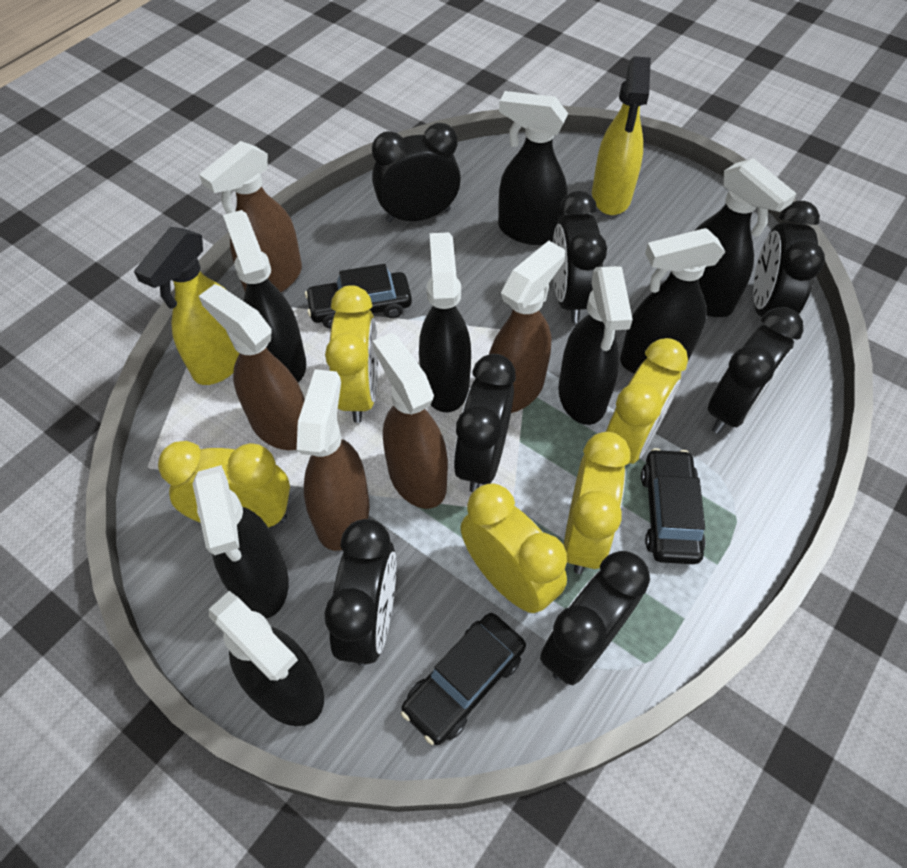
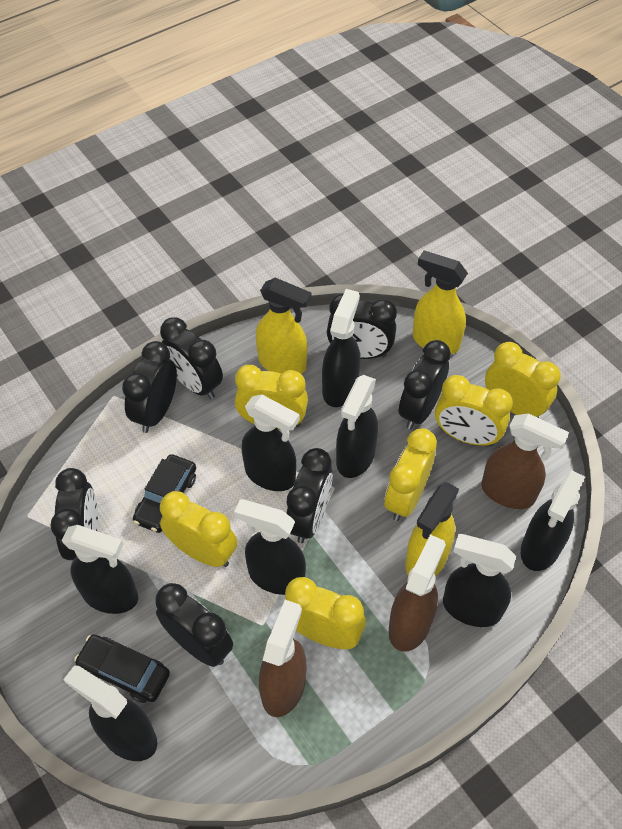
black car: 3 -> 2
brown spray bottle: 5 -> 3
yellow clock: 5 -> 6
yellow spray bottle: 2 -> 3

